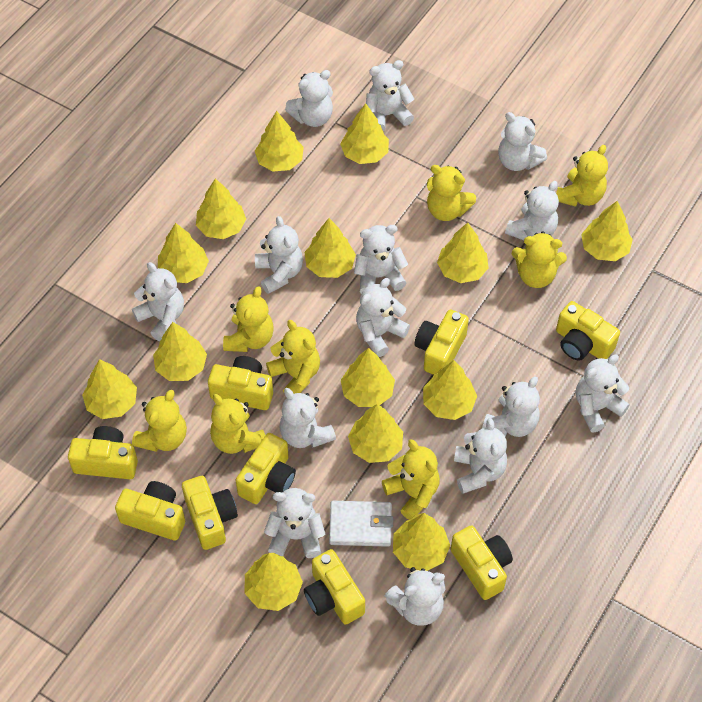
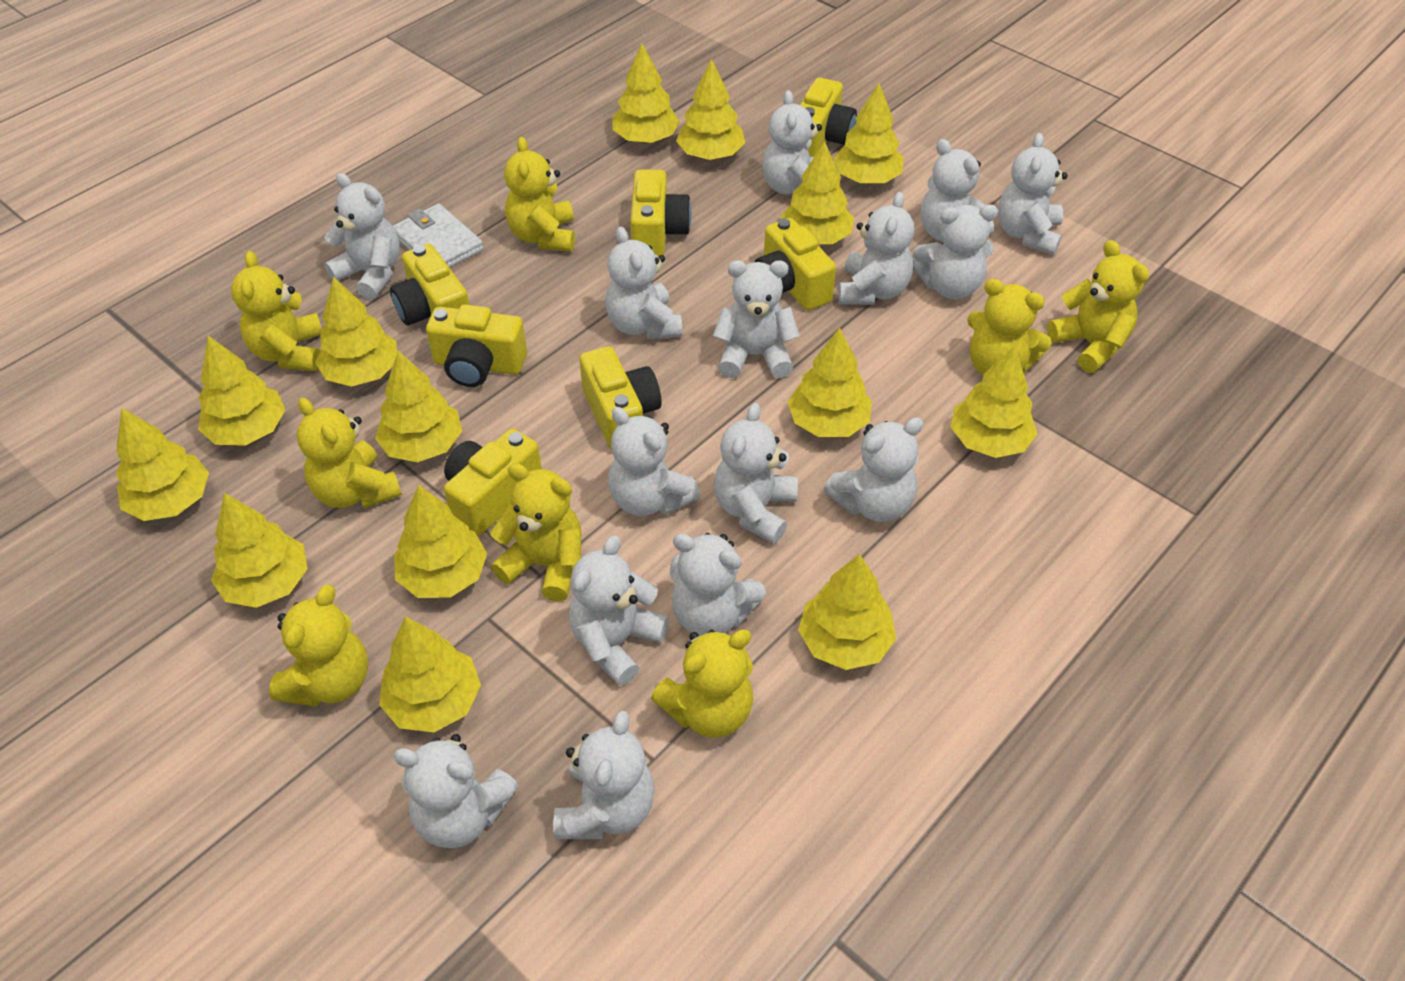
white teddy bear: 14 -> 15
yellow camera: 9 -> 7

